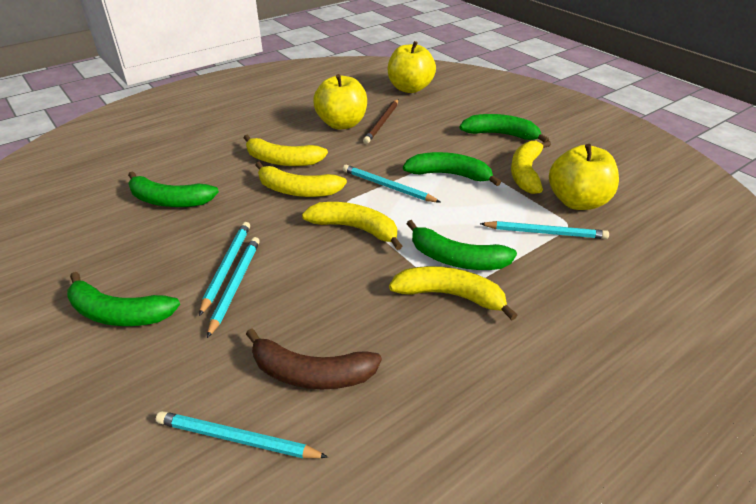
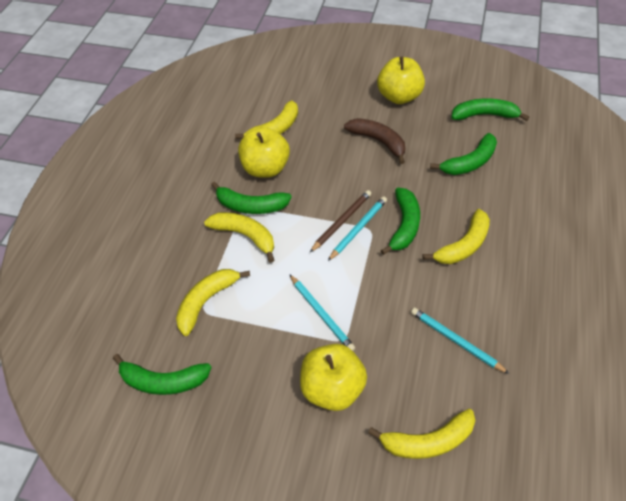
turquoise pencil: 5 -> 3

